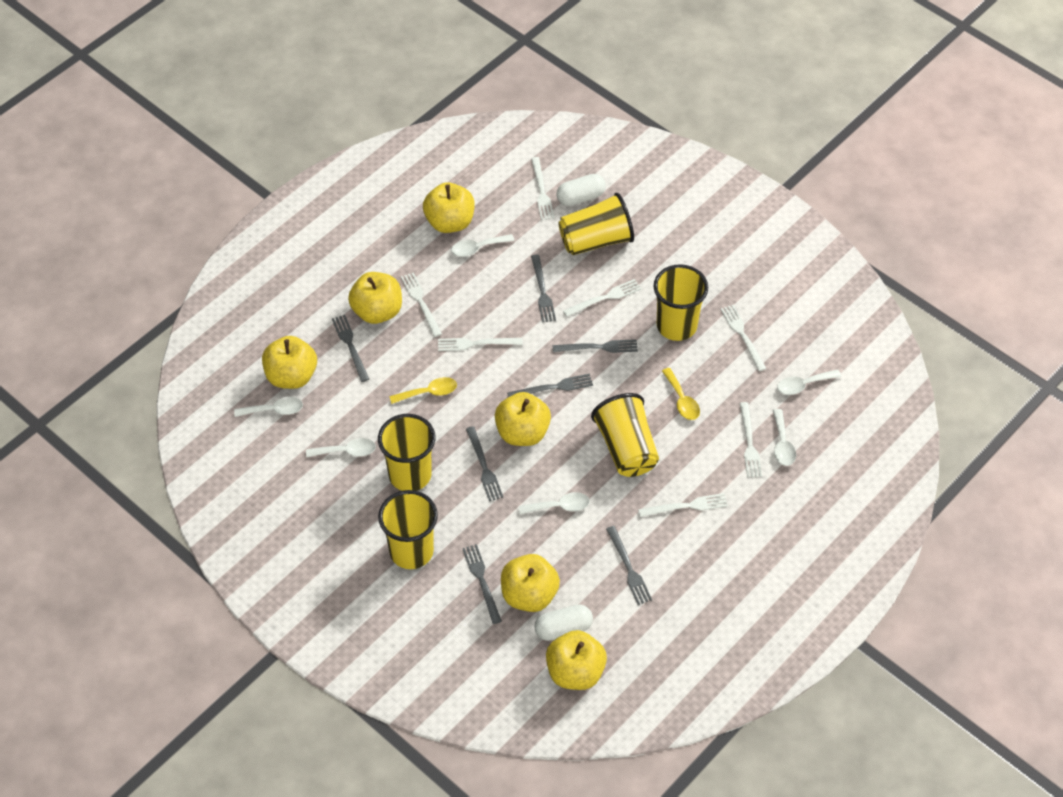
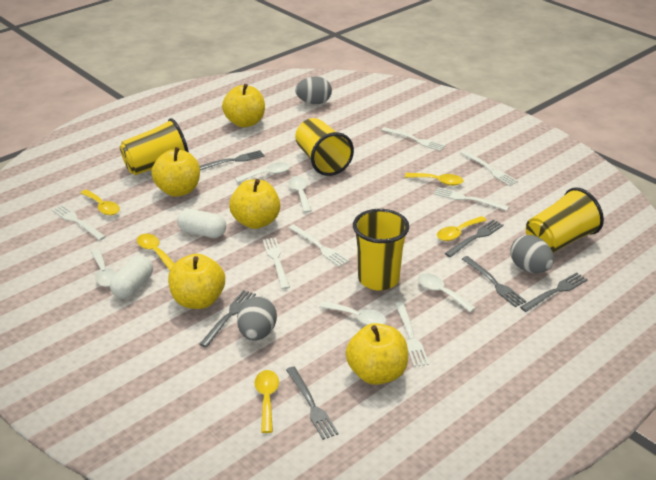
grey egg: 0 -> 3
grey fork: 7 -> 6
white spoon: 6 -> 5
yellow apple: 6 -> 5
yellow cup: 5 -> 4
yellow spoon: 2 -> 5

